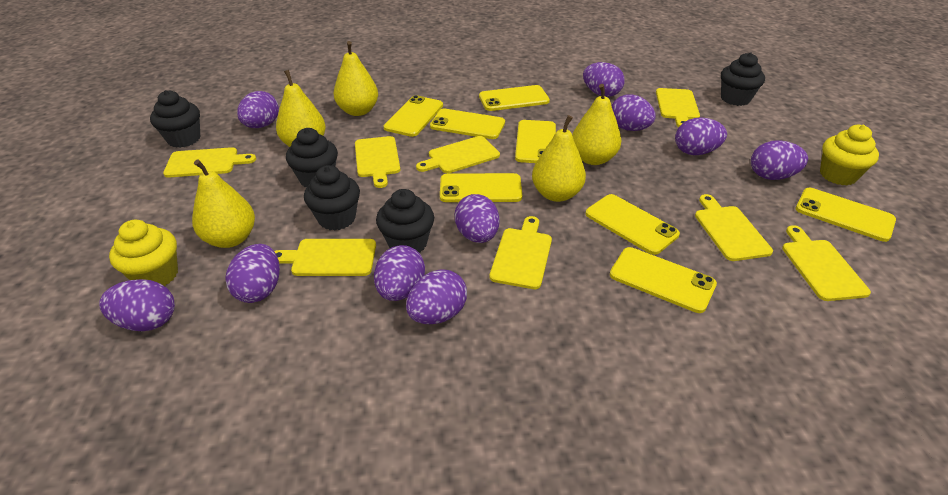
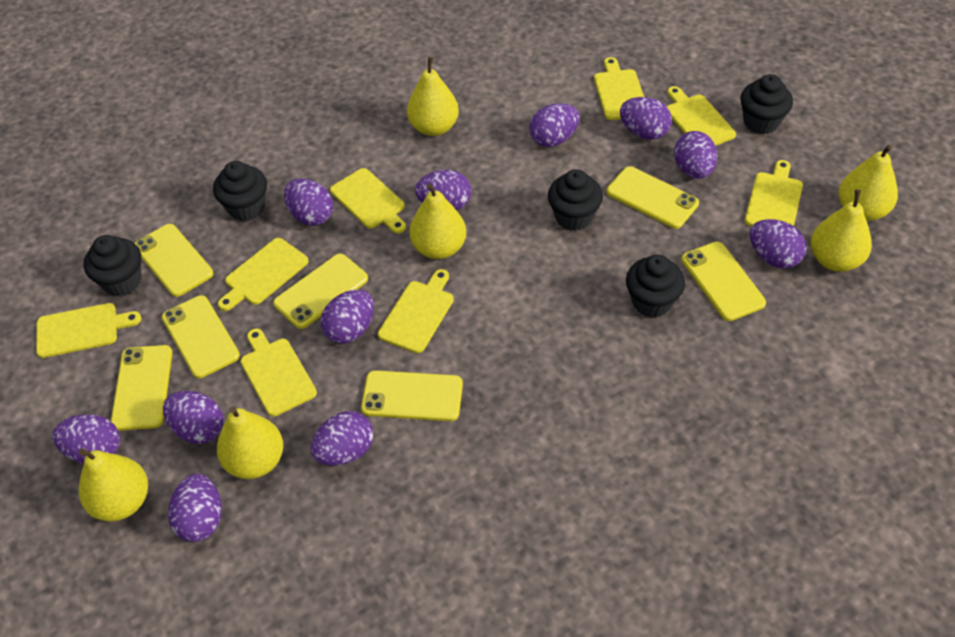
purple egg: 10 -> 11
yellow cupcake: 2 -> 0
yellow pear: 5 -> 6
yellow phone: 8 -> 7

